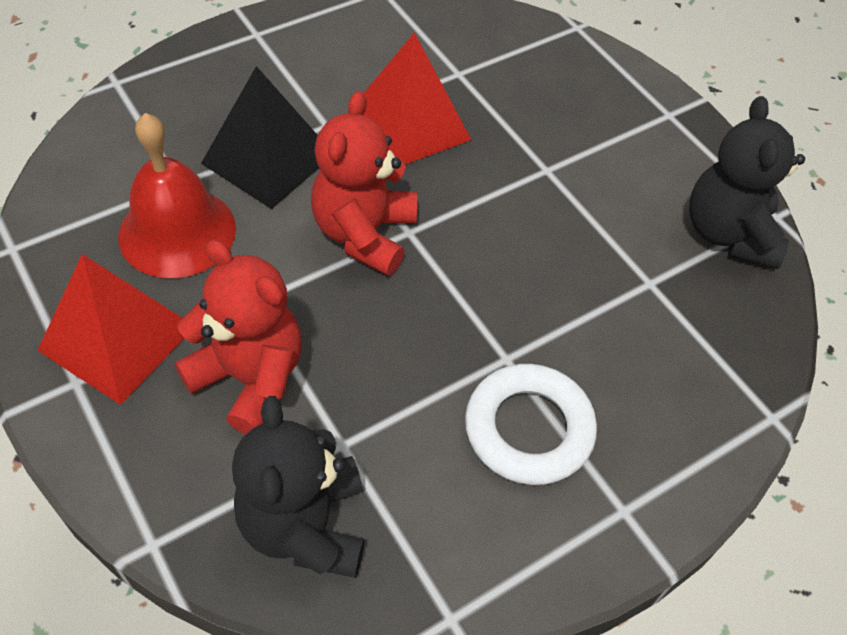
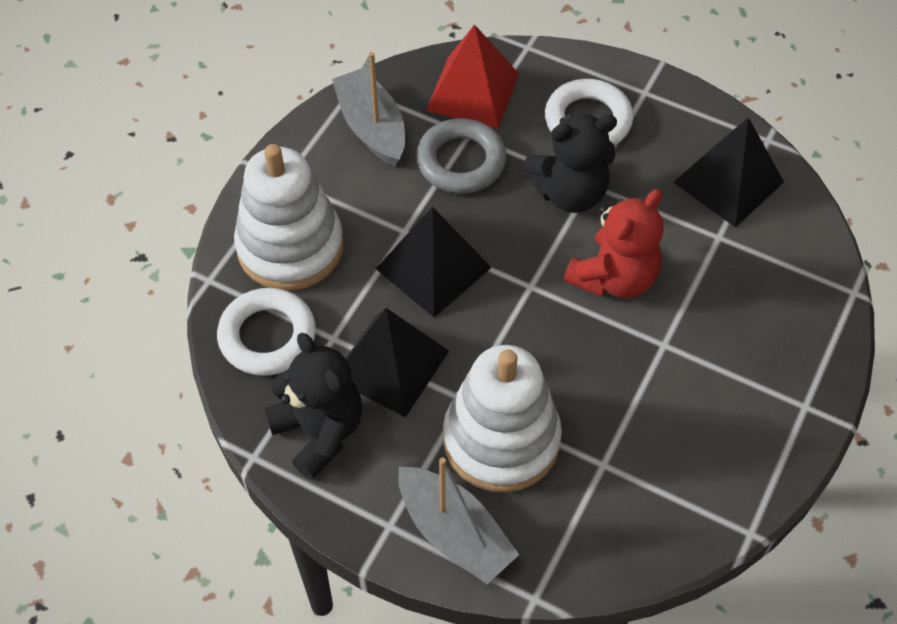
black pyramid: 1 -> 3
grey boat: 0 -> 2
grey ring: 0 -> 1
red bell: 1 -> 0
red pyramid: 2 -> 1
red teddy bear: 2 -> 1
white ring: 1 -> 2
white stacking toy: 0 -> 2

